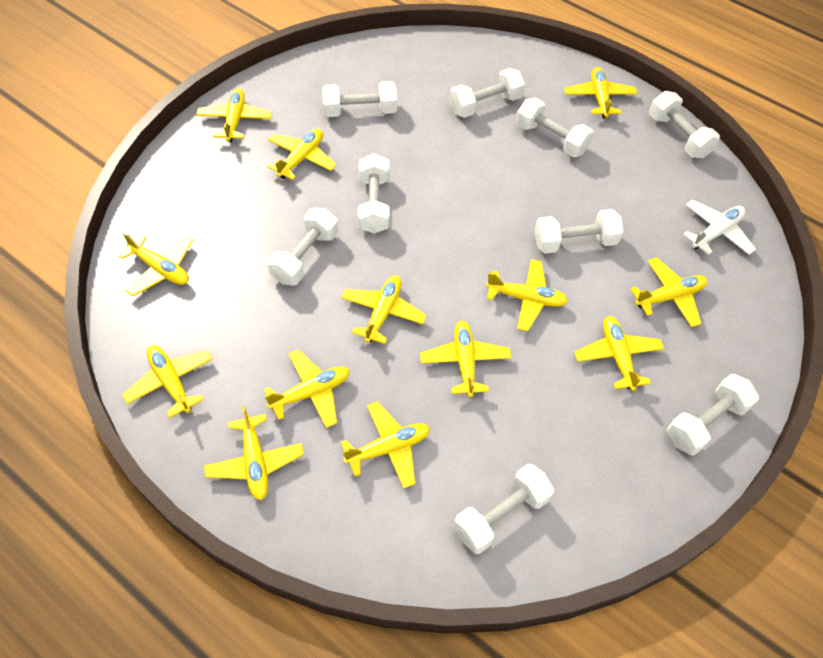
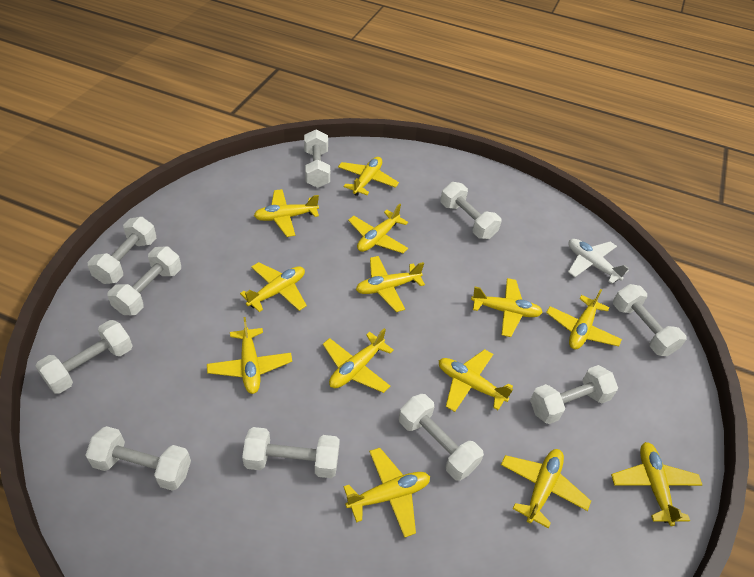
white dumbbell: 9 -> 10

